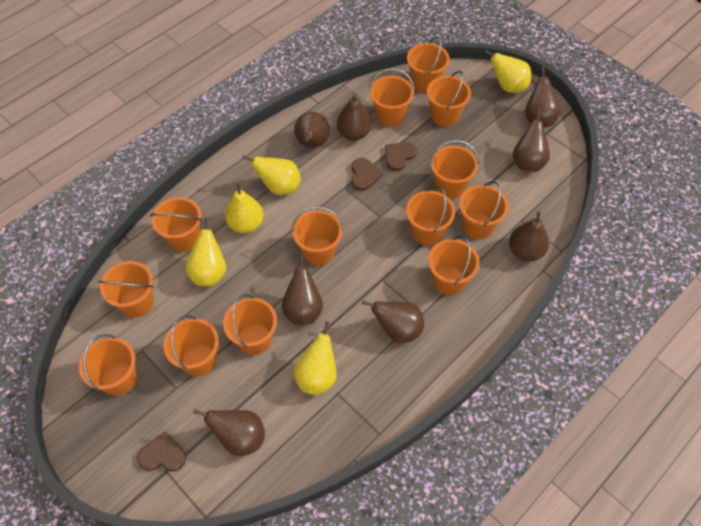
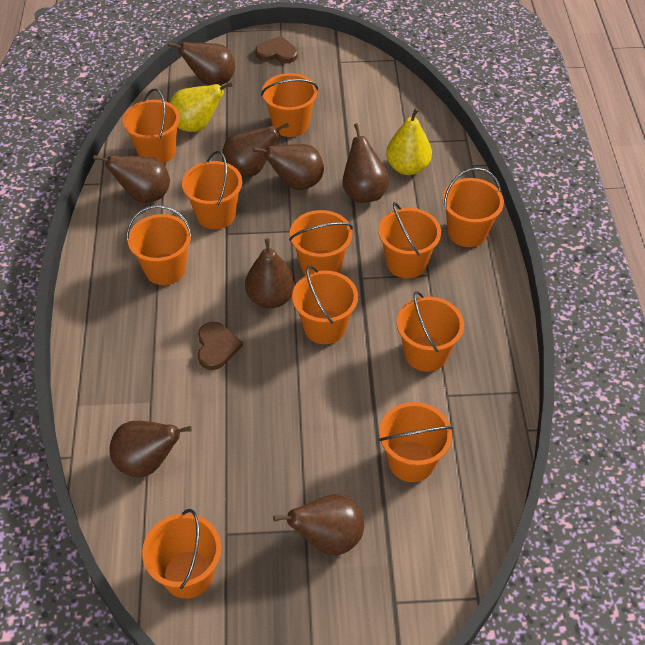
brown heart: 3 -> 2
orange bucket: 13 -> 11
yellow pear: 5 -> 2

